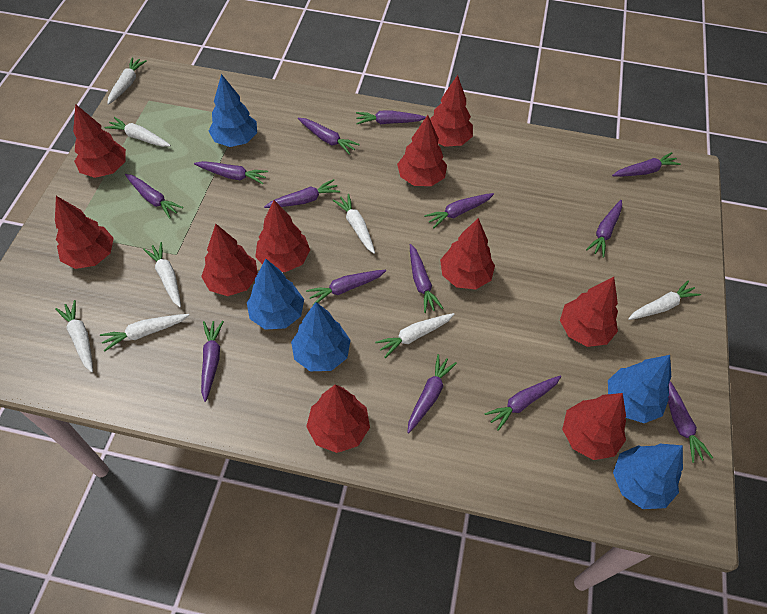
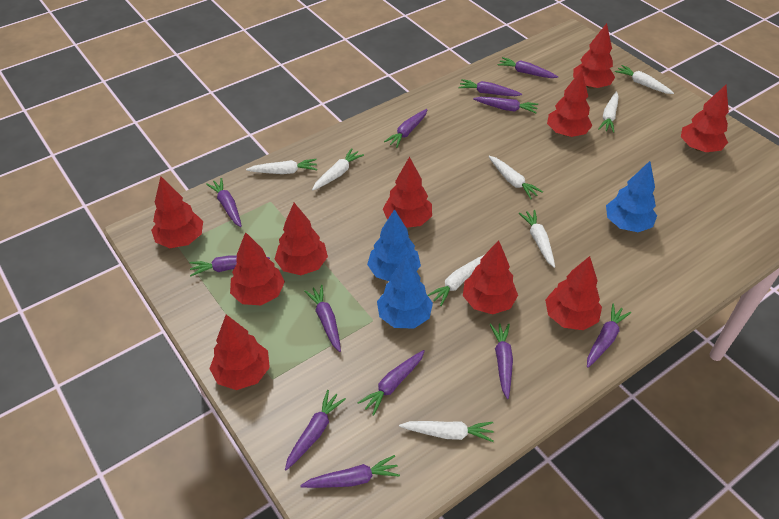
blue tree: 5 -> 3
purple carrot: 14 -> 12

